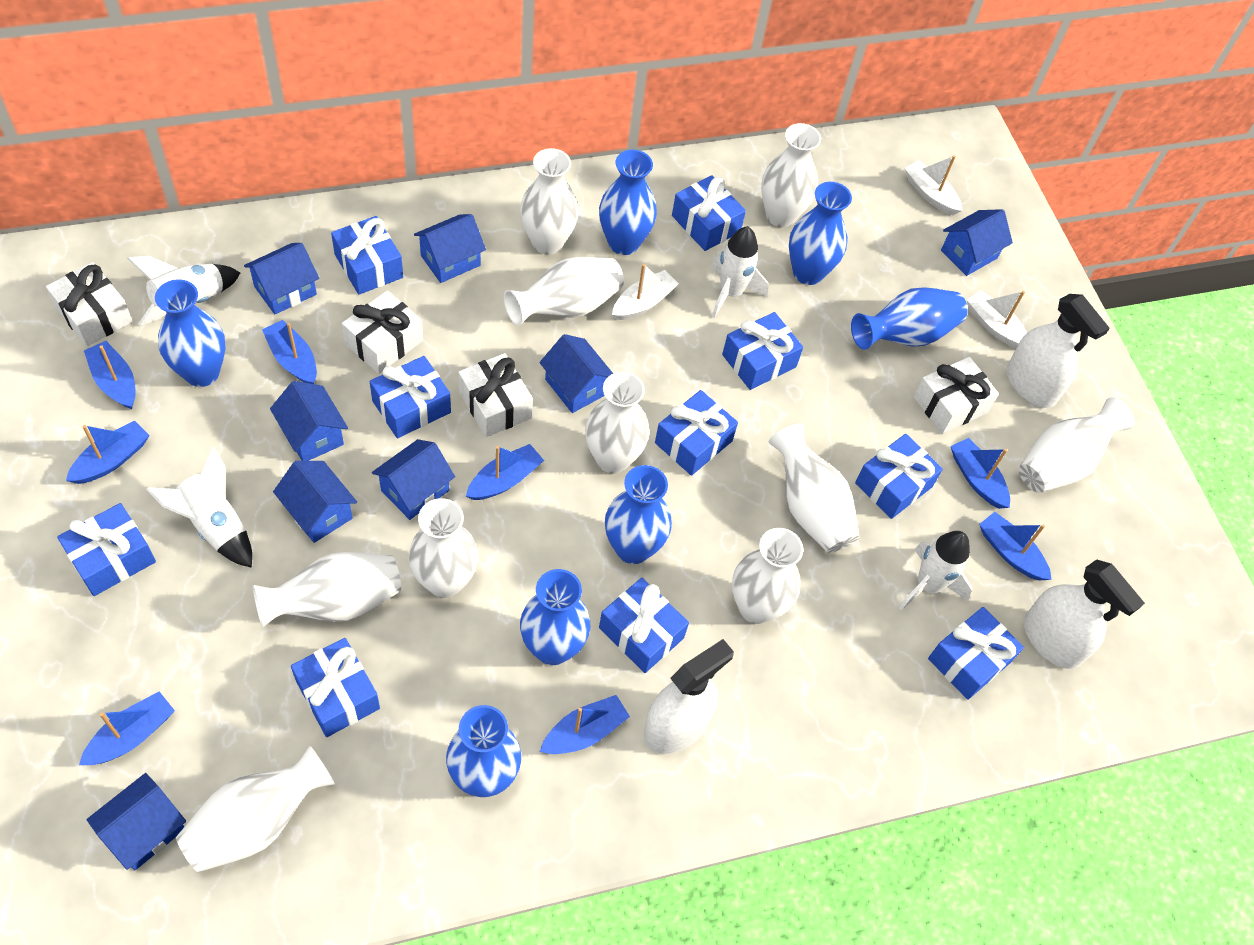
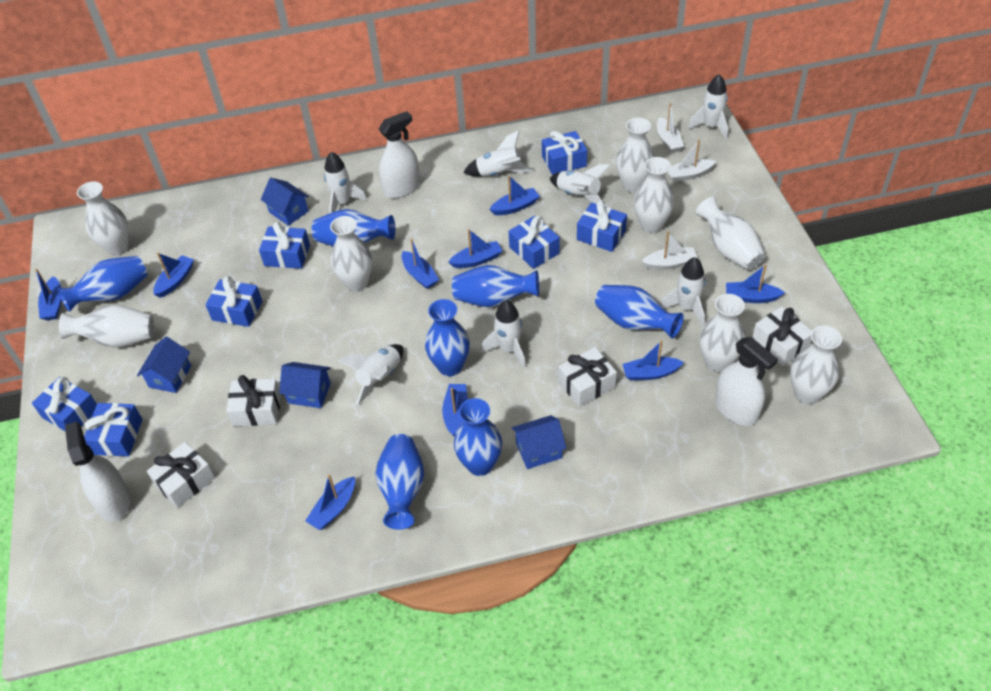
blue boat: 8 -> 9
blue gift: 10 -> 7
blue house: 8 -> 4
white rocket: 4 -> 7
white vase: 10 -> 8

